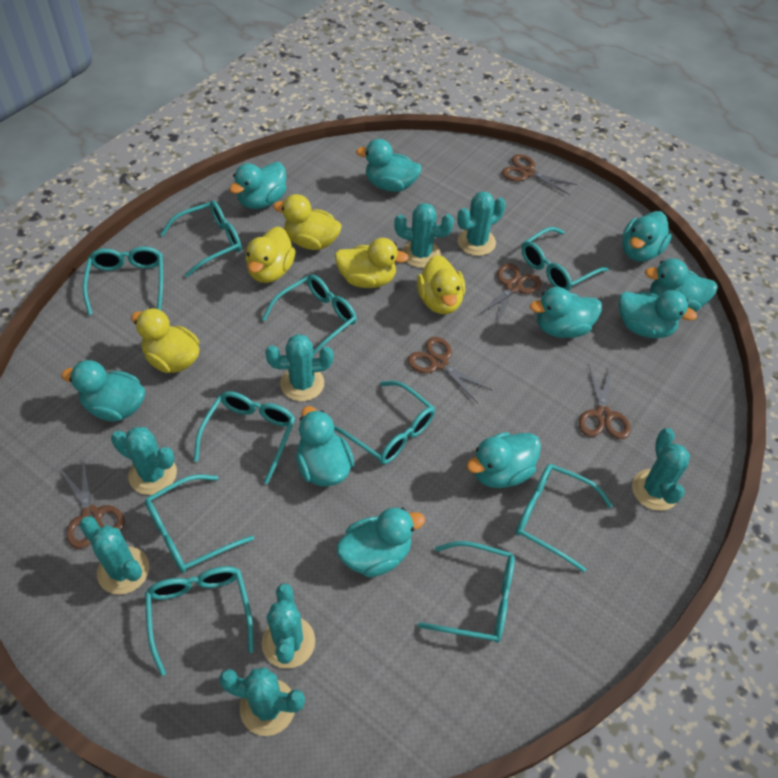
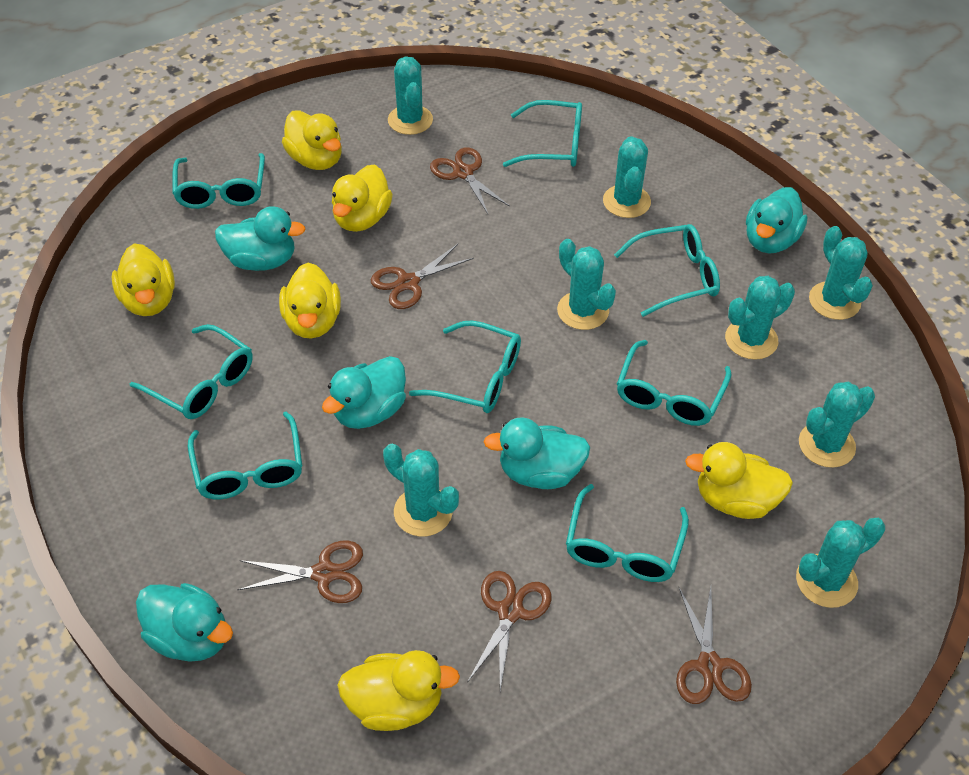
turquoise duck: 10 -> 5
turquoise glasses: 10 -> 8
yellow duck: 5 -> 6

